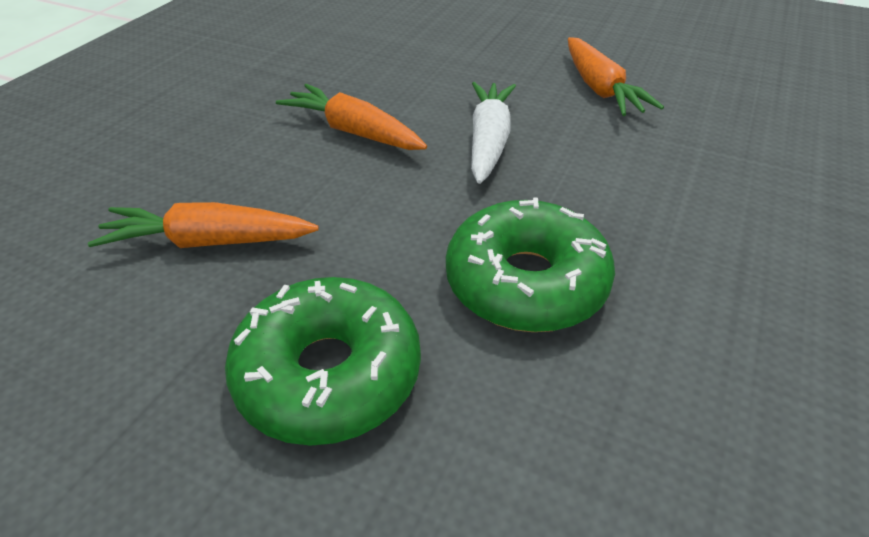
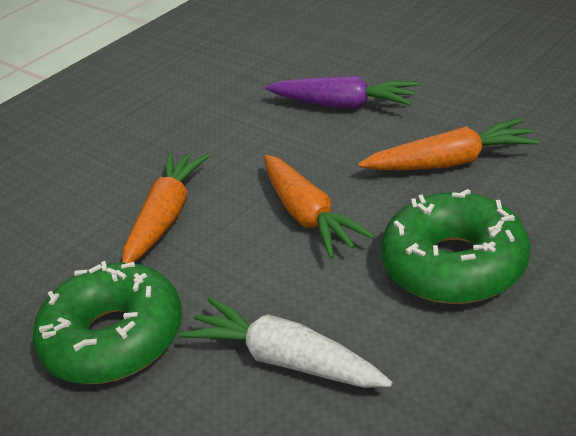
purple carrot: 0 -> 1

